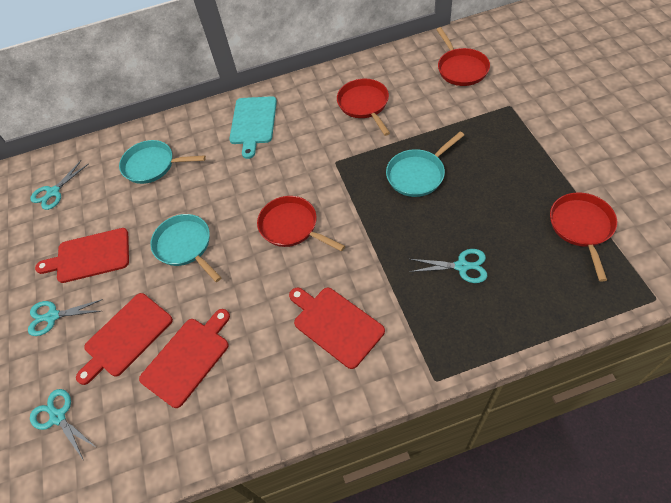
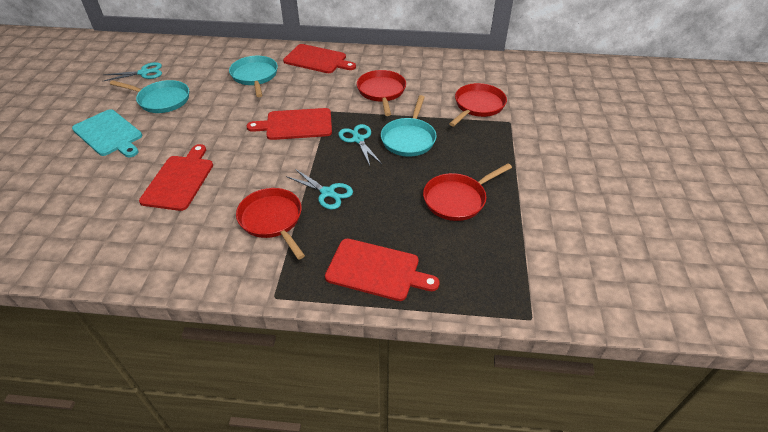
turquoise scissors: 4 -> 3

